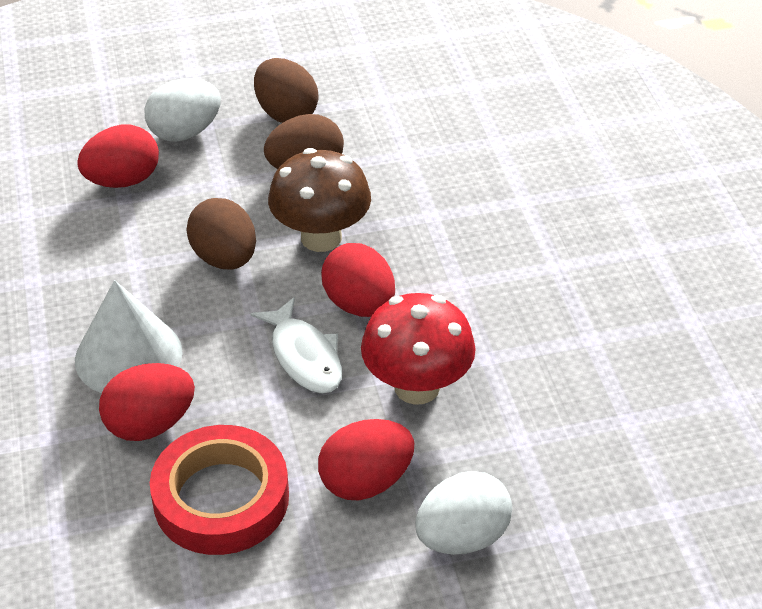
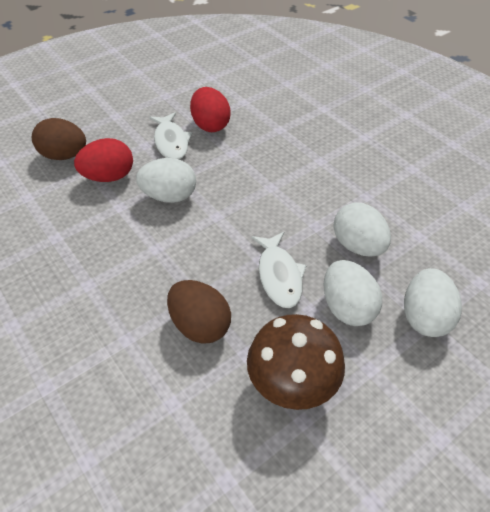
brown egg: 3 -> 2
red egg: 4 -> 2
red mushroom: 1 -> 0
red tape: 1 -> 0
white cone: 1 -> 0
white egg: 2 -> 4
white fish: 1 -> 2

